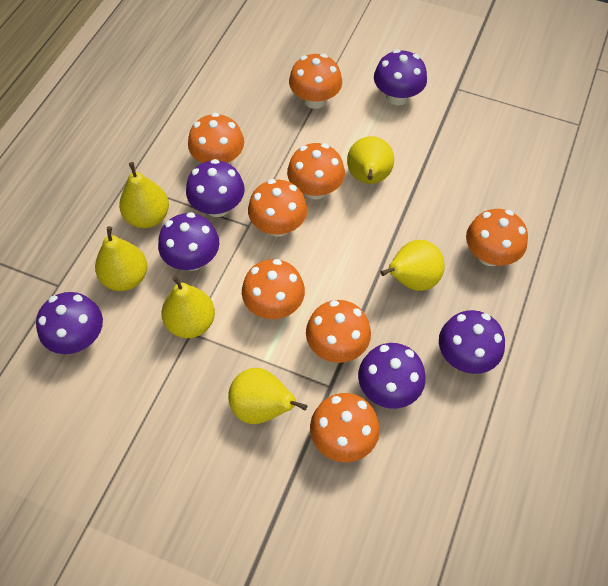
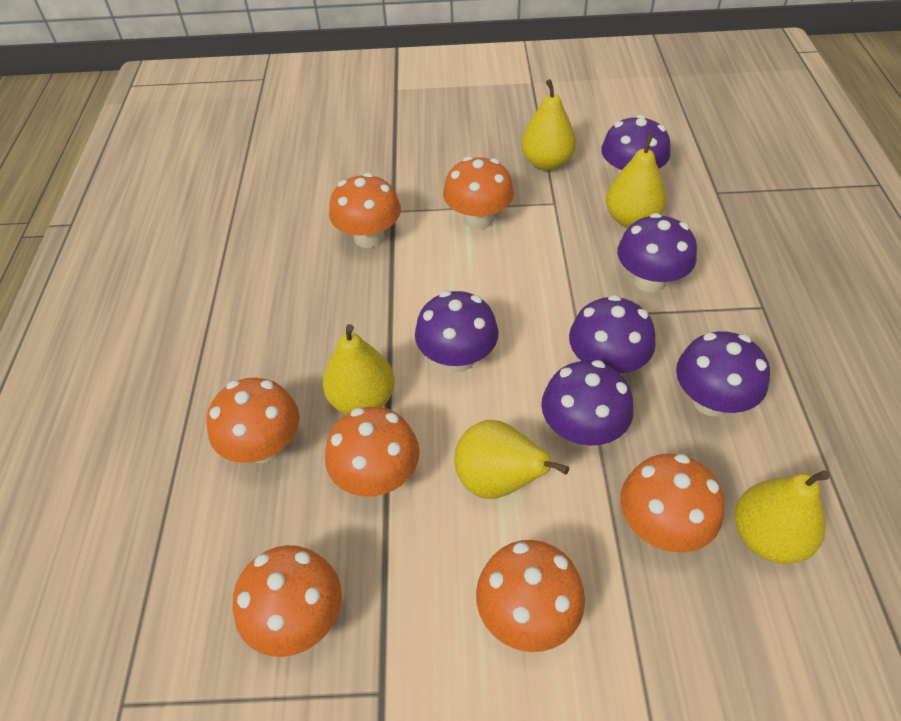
orange mushroom: 8 -> 7
yellow pear: 6 -> 5

